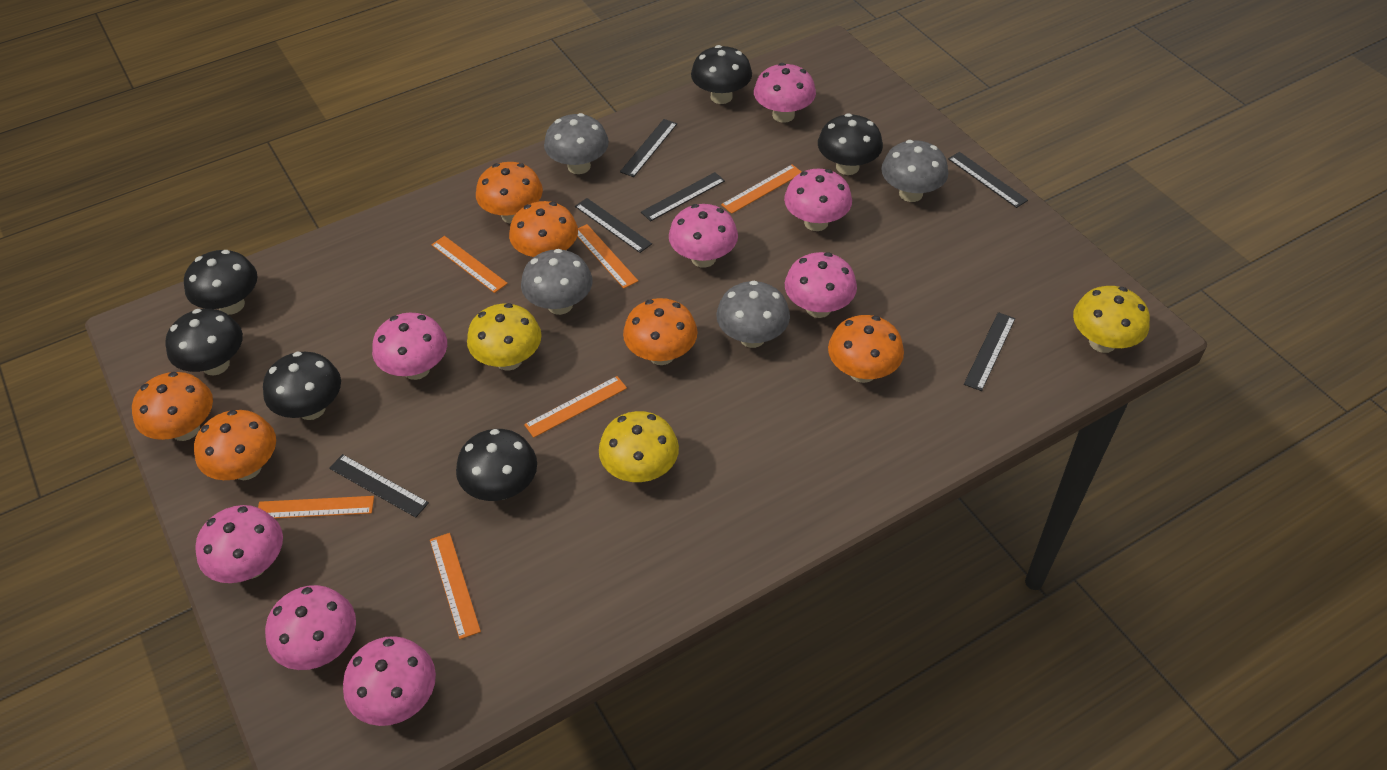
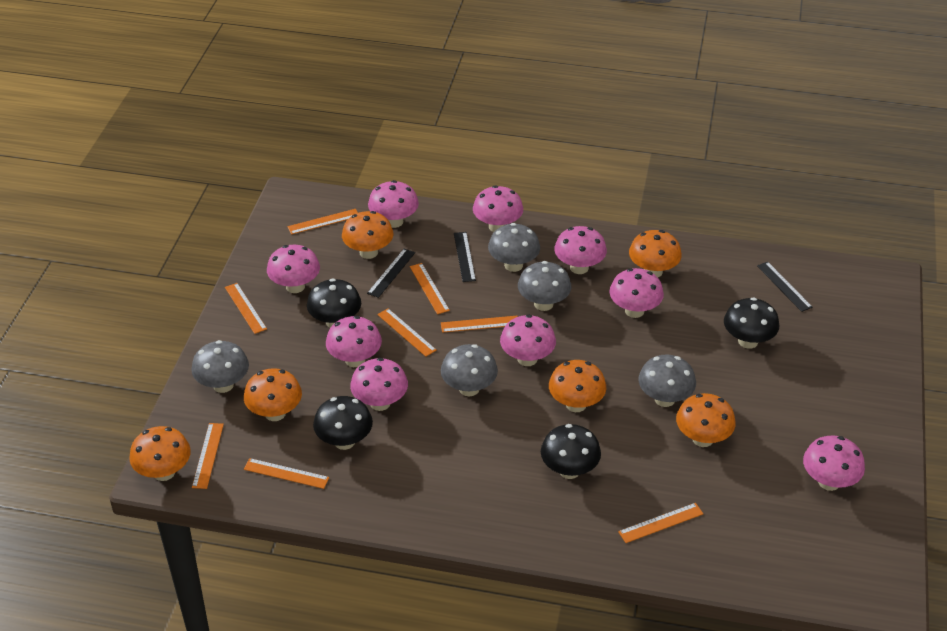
black mushroom: 6 -> 4
black ruler: 6 -> 3
grey mushroom: 4 -> 5
orange ruler: 6 -> 8
pink mushroom: 8 -> 9
yellow mushroom: 3 -> 0

